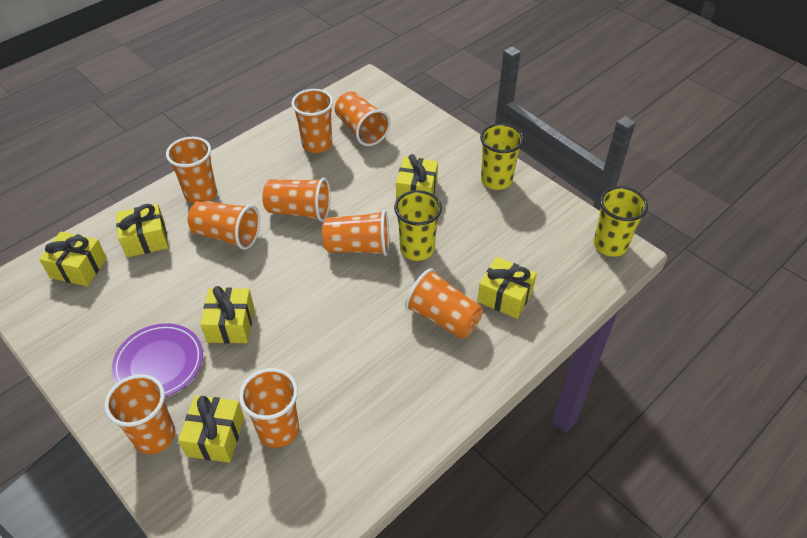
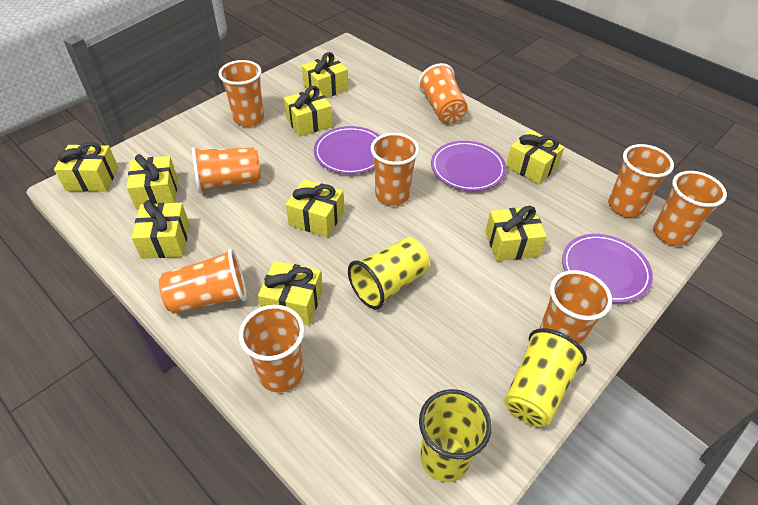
purple plate: 1 -> 3
yellow gift: 6 -> 9

